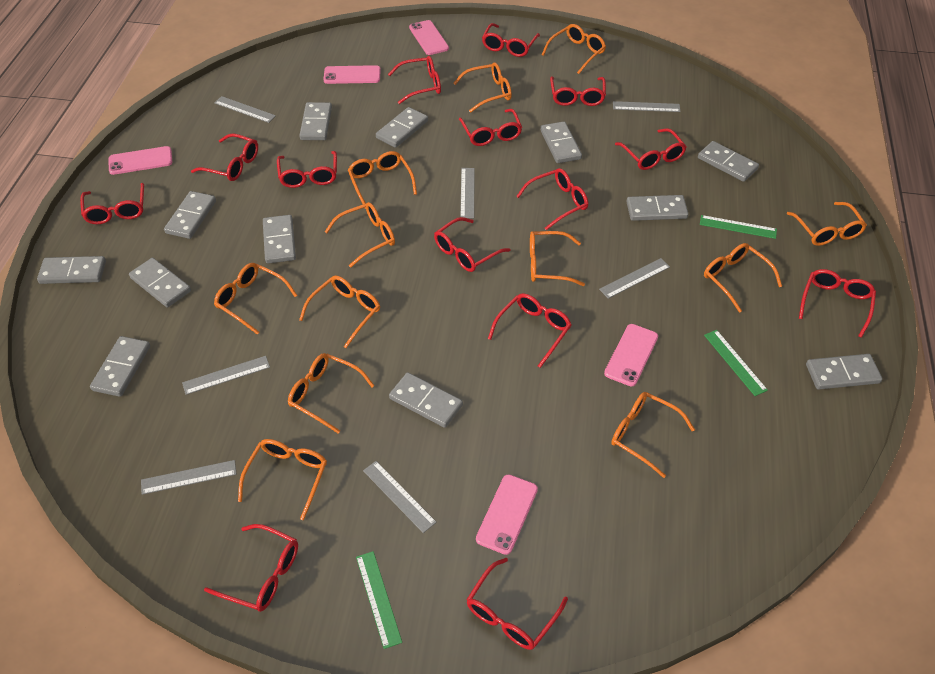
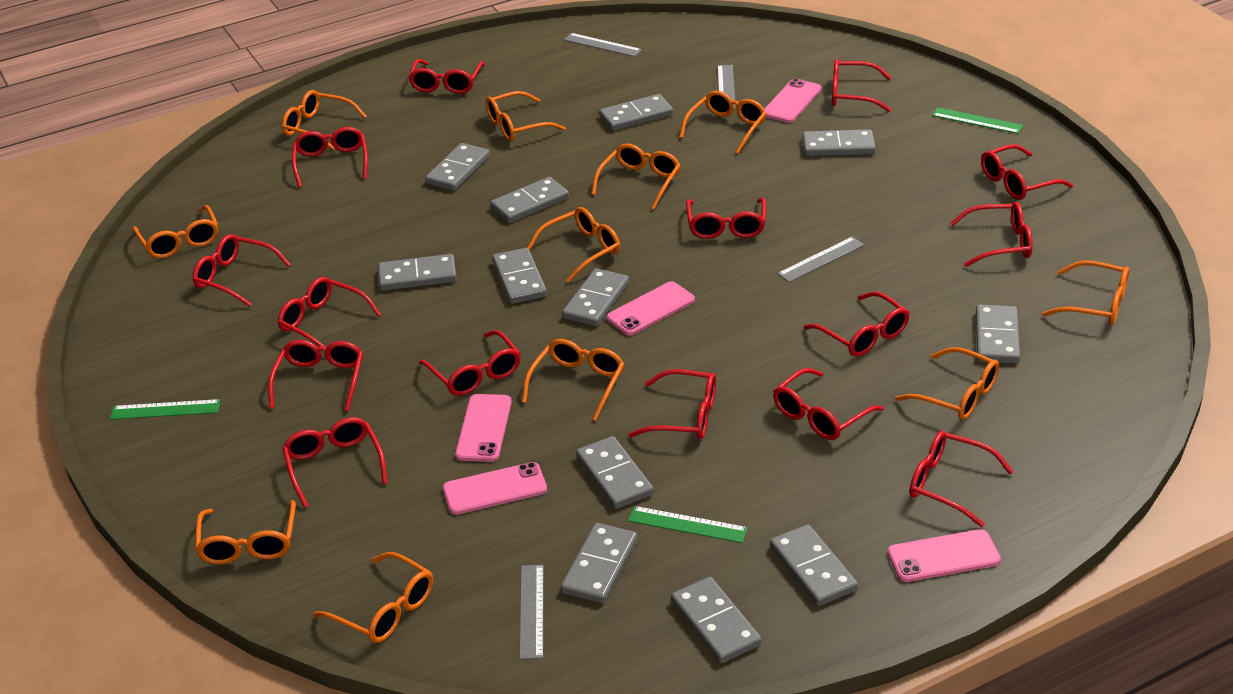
grey ruler: 7 -> 4
orange glasses: 12 -> 11
red glasses: 14 -> 15

